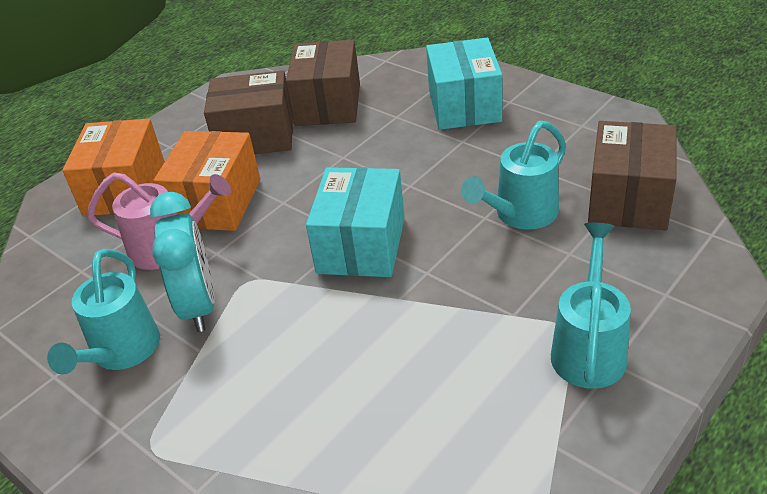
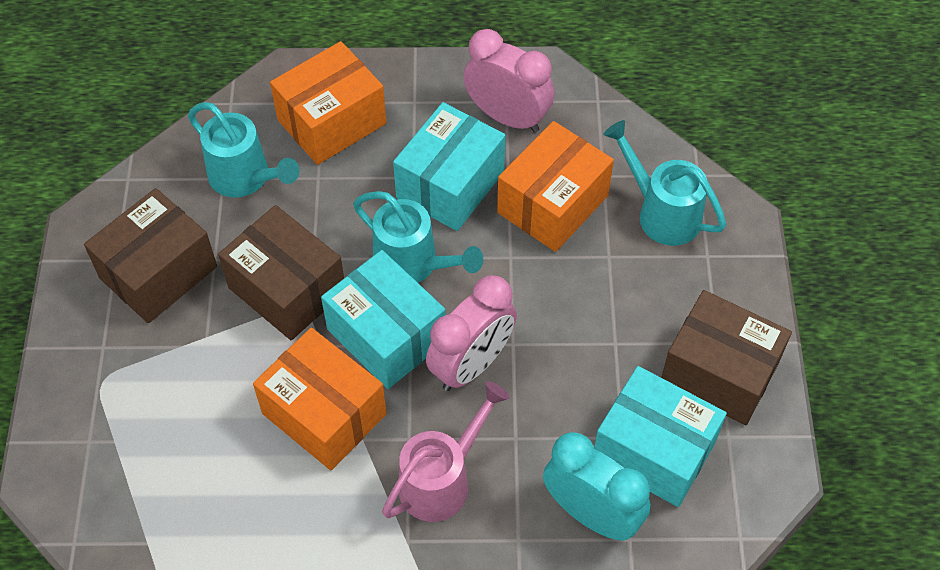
orange box: 2 -> 3
pink clock: 0 -> 2
turquoise box: 2 -> 3

